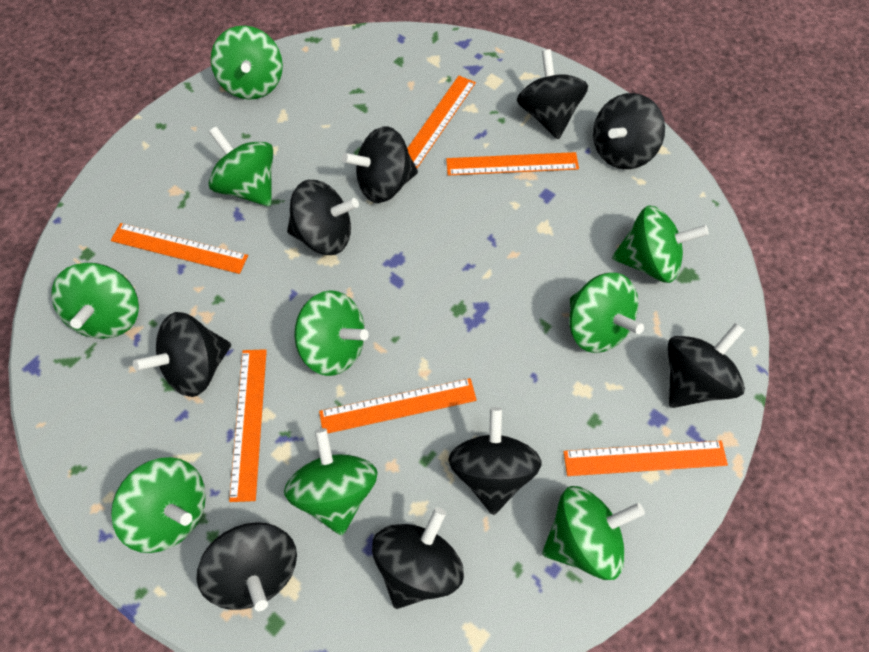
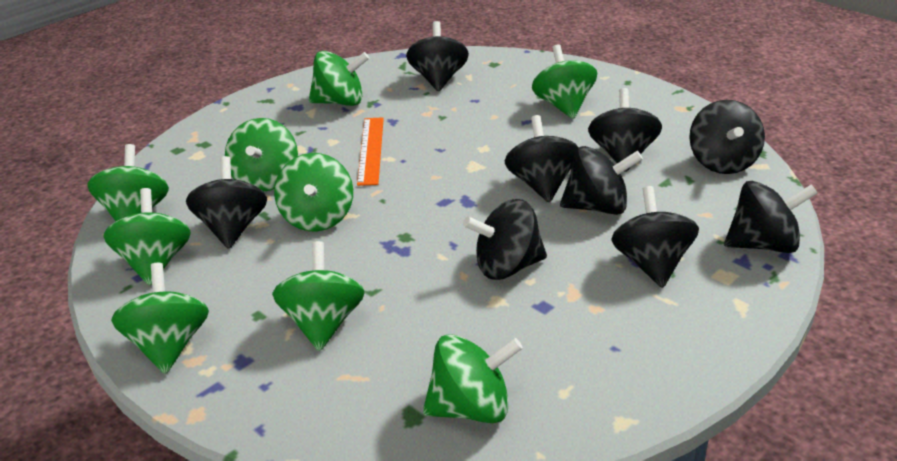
orange ruler: 6 -> 1

